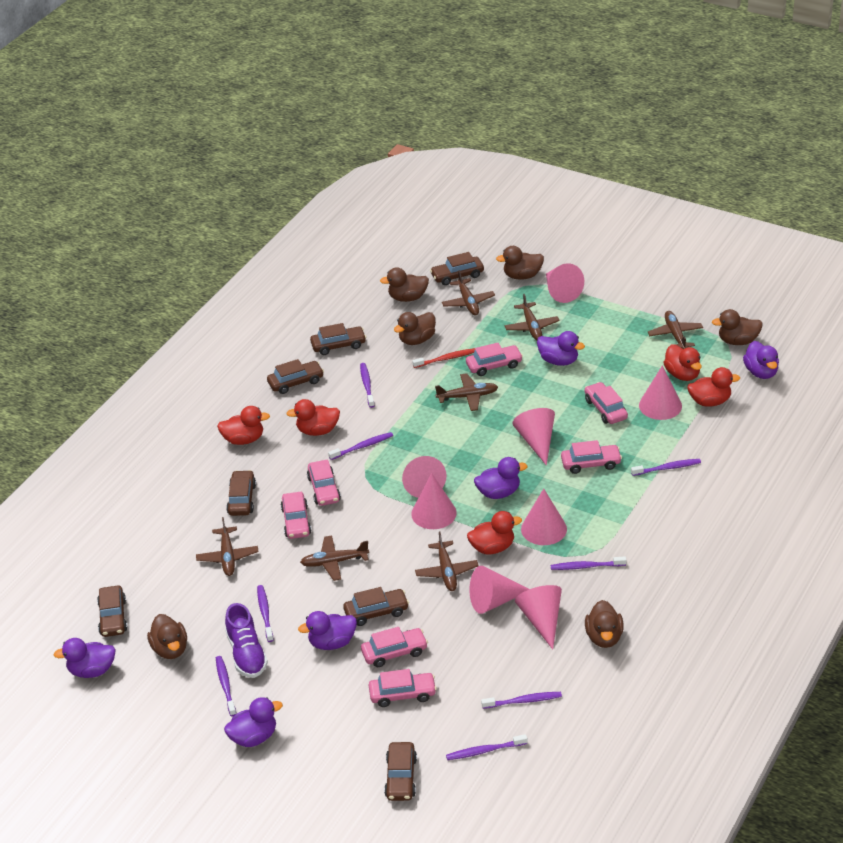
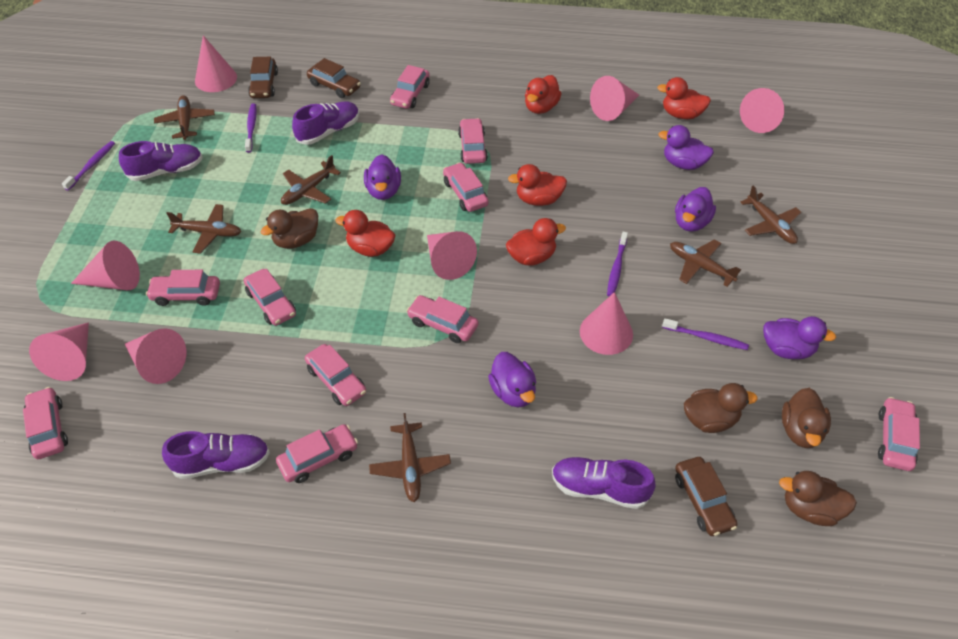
brown car: 7 -> 3
brown duck: 6 -> 4
brown plane: 7 -> 6
pink car: 7 -> 10
purple duck: 6 -> 5
purple shoe: 1 -> 4
purple toothbrush: 8 -> 4
red toothbrush: 1 -> 0

